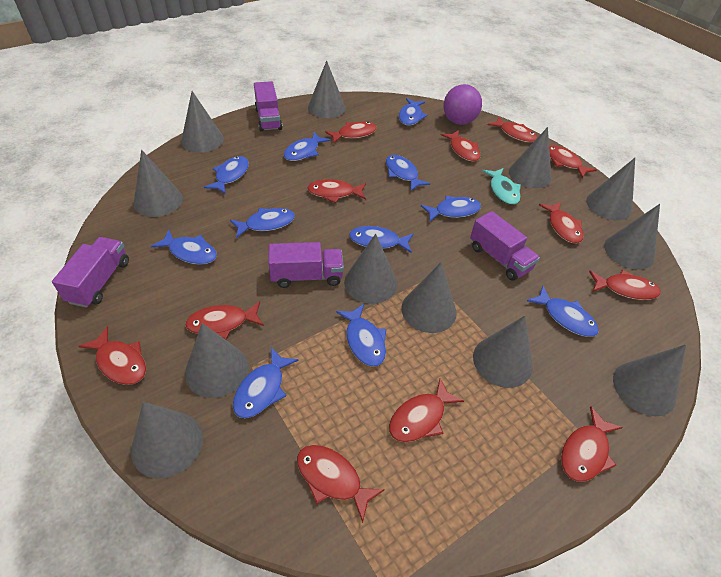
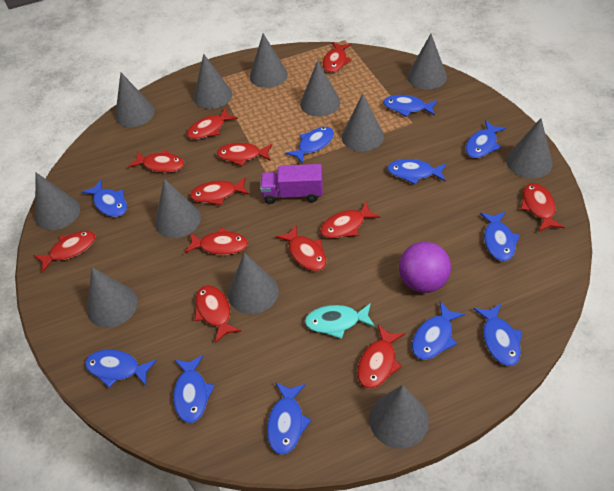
purple truck: 4 -> 1

